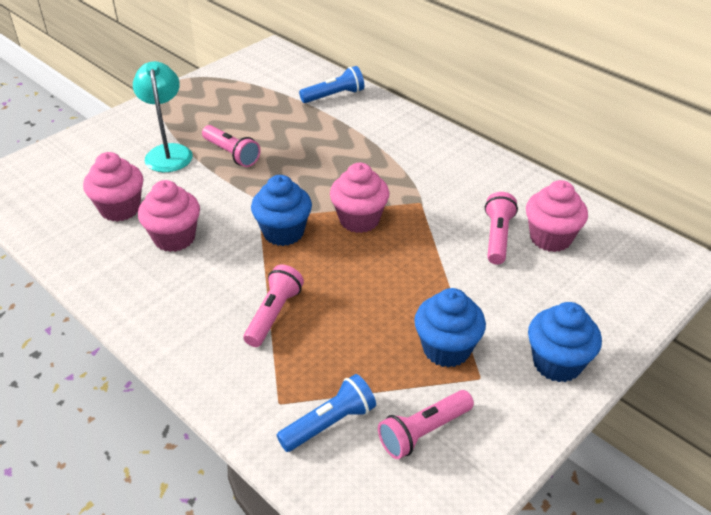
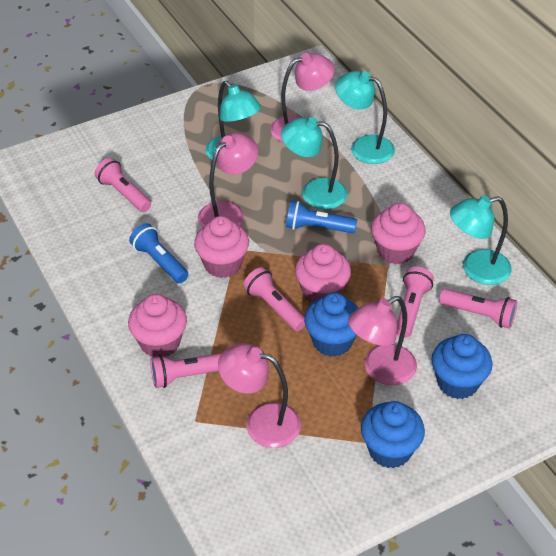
pink flashlight: 4 -> 5
pink lamp: 0 -> 4
turquoise lamp: 1 -> 4

